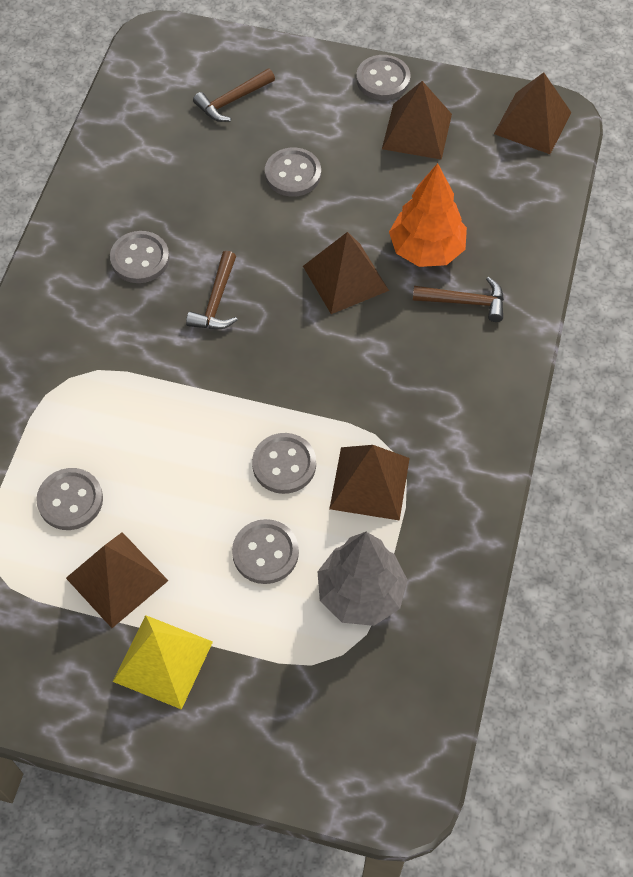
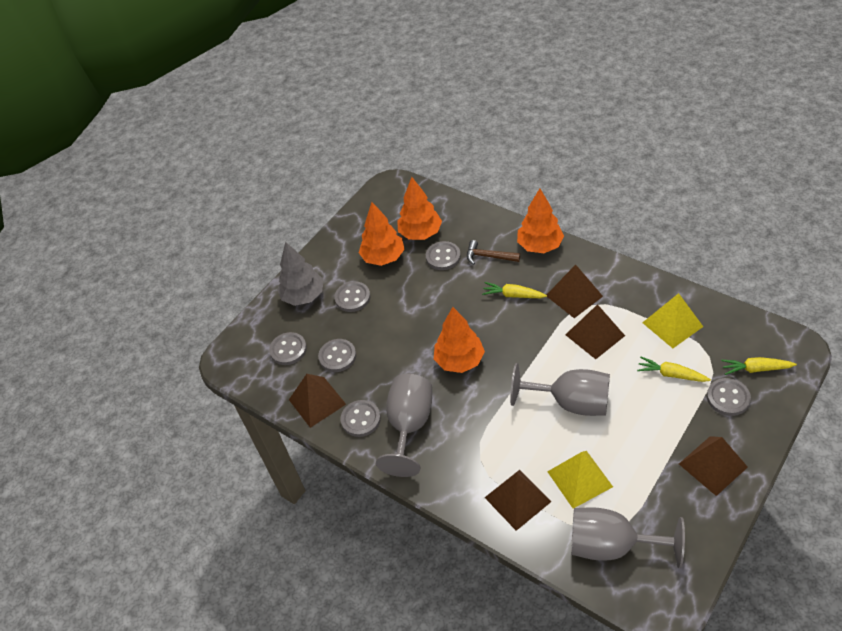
brown hammer: 3 -> 1
grey goblet: 0 -> 3
orange tree: 1 -> 4
yellow carrot: 0 -> 3
yellow pyramid: 1 -> 2

